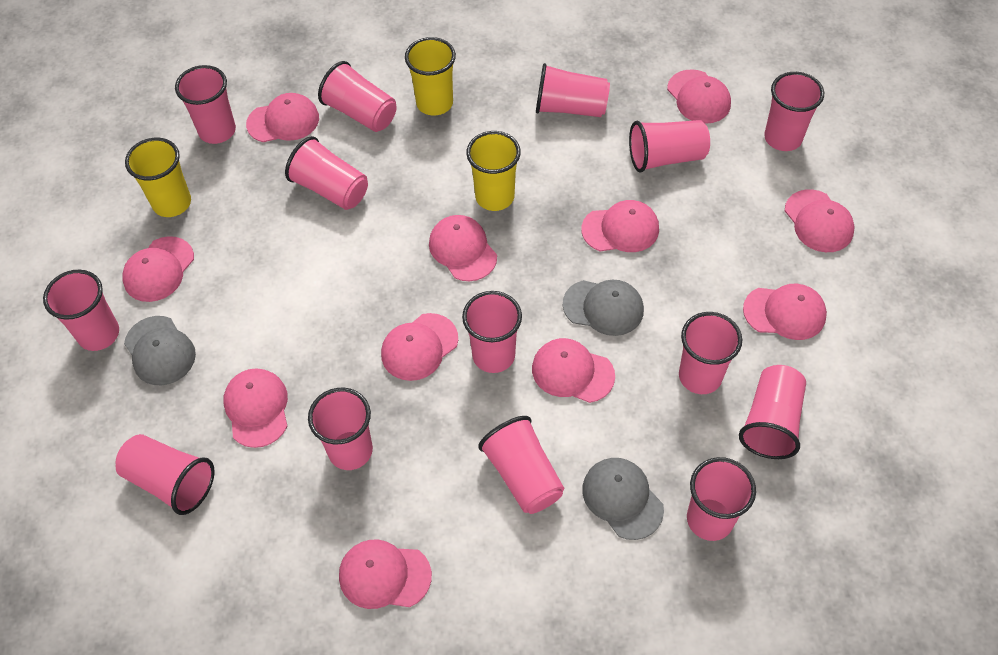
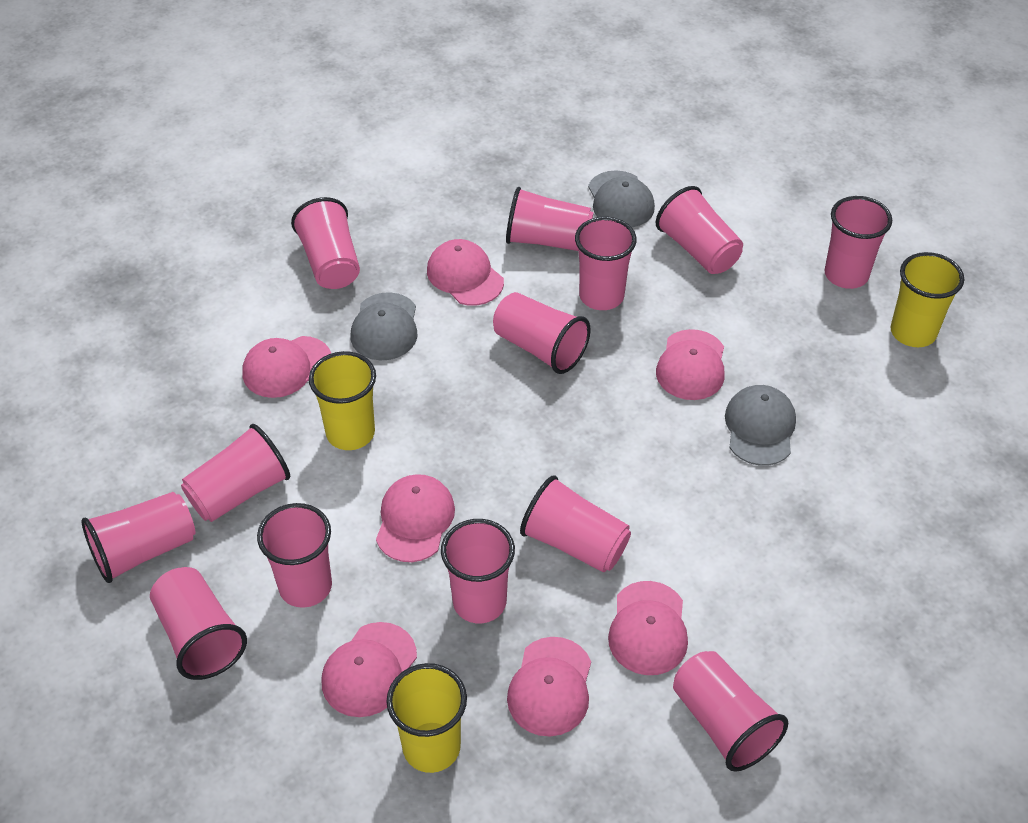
pink cap: 11 -> 7
pink cup: 14 -> 13

